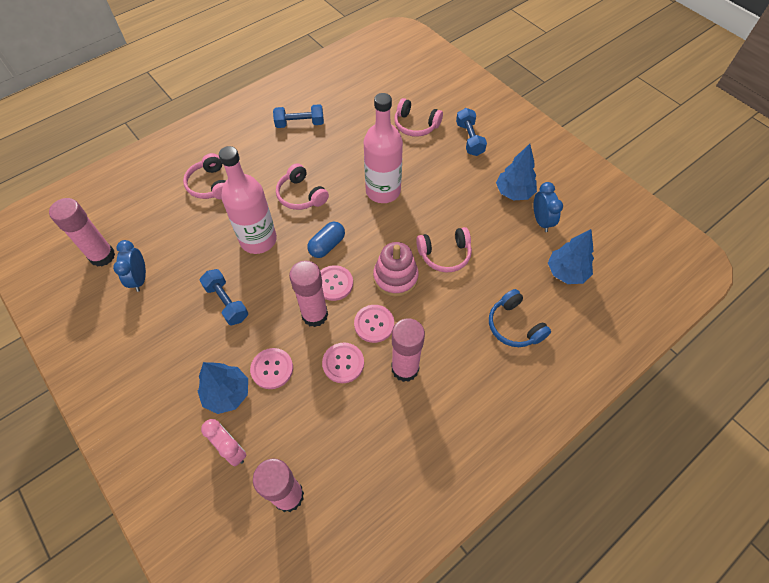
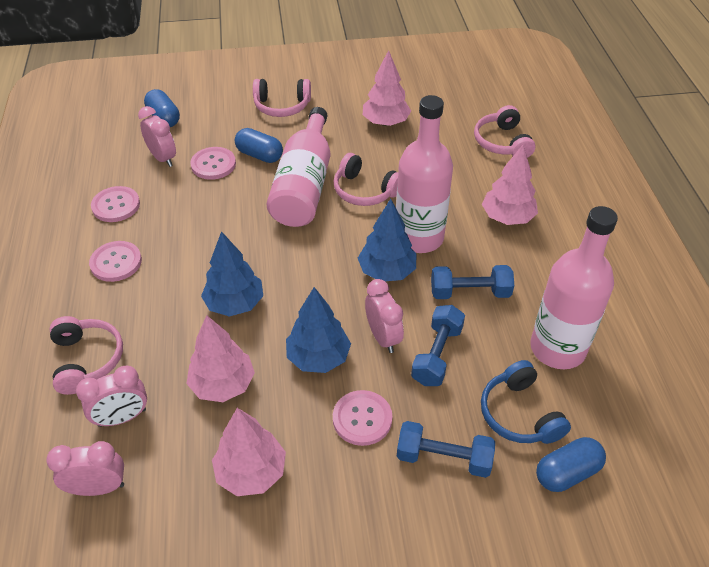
blue capsule: 1 -> 3
blue clock: 2 -> 0
pink bottle: 2 -> 3
pink clock: 1 -> 4
pink glue stick: 4 -> 0
pink stacking toy: 1 -> 0
pink tree: 0 -> 4

